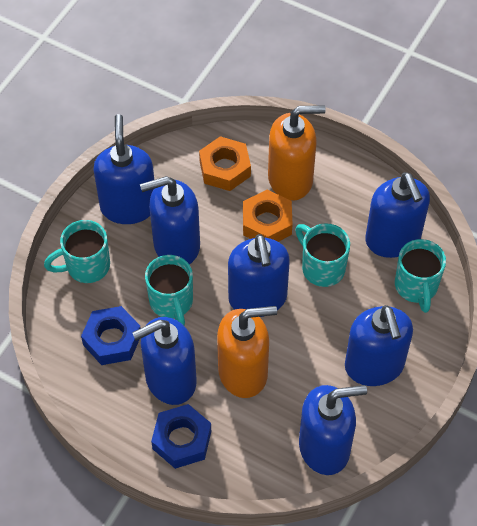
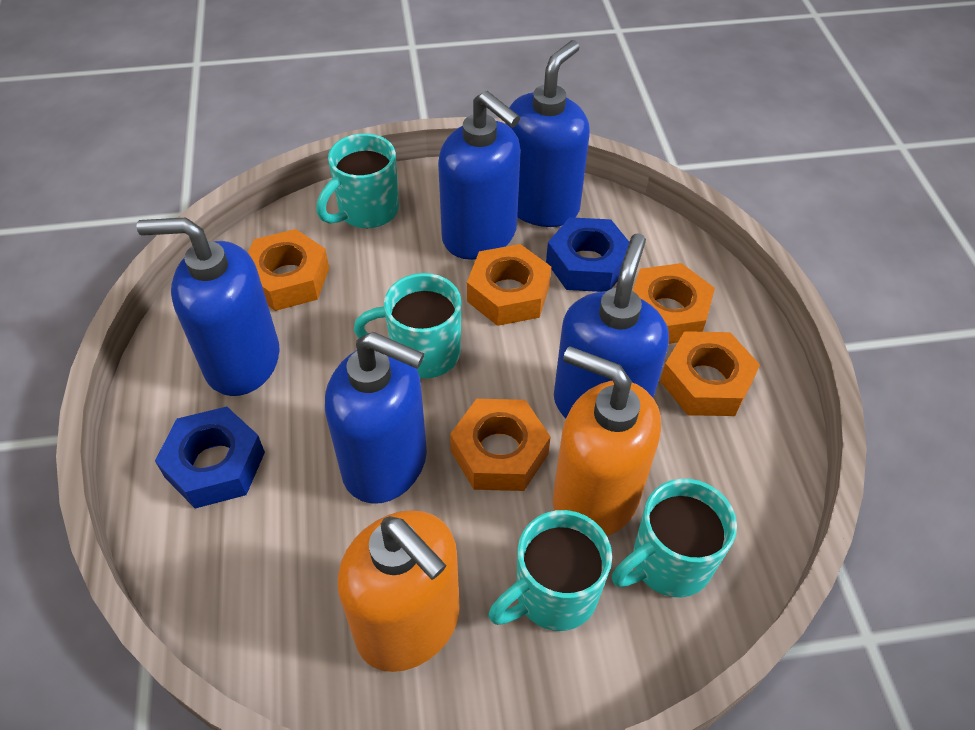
blue soap dispenser: 7 -> 5
orange nut: 2 -> 5

